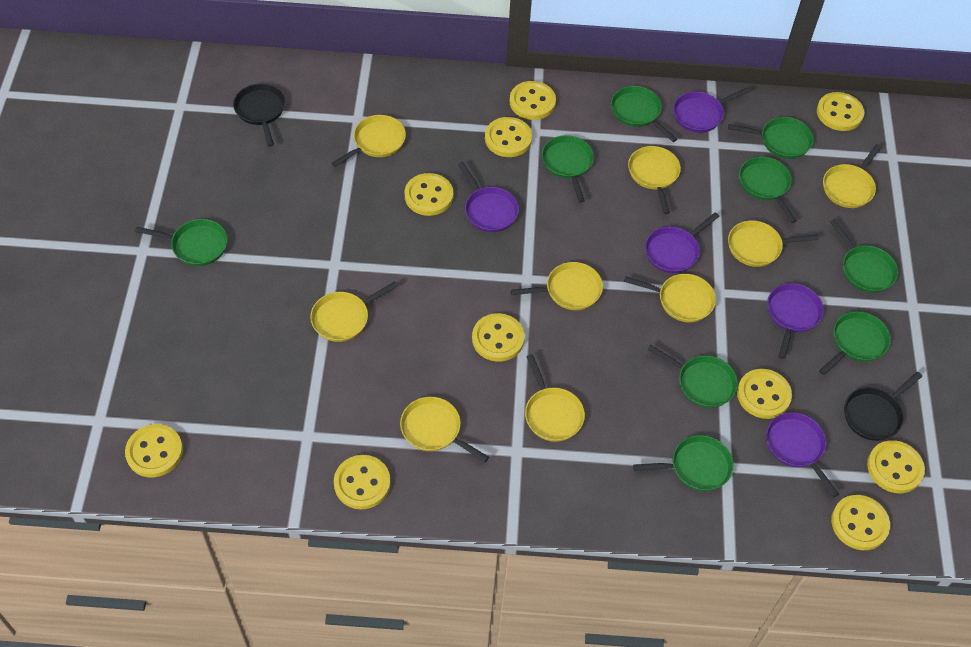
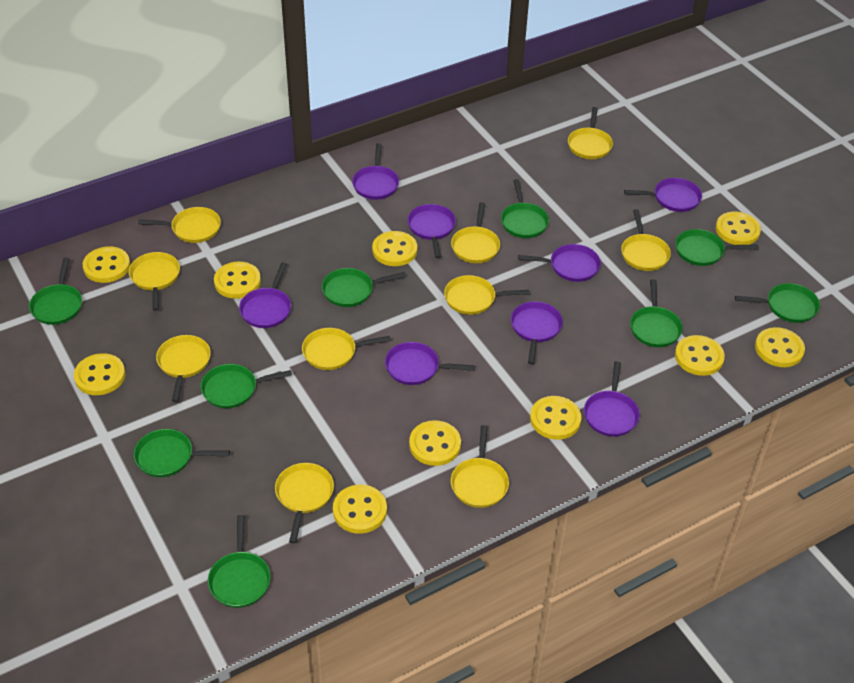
black pan: 2 -> 0
purple pan: 5 -> 8
yellow pan: 9 -> 10

